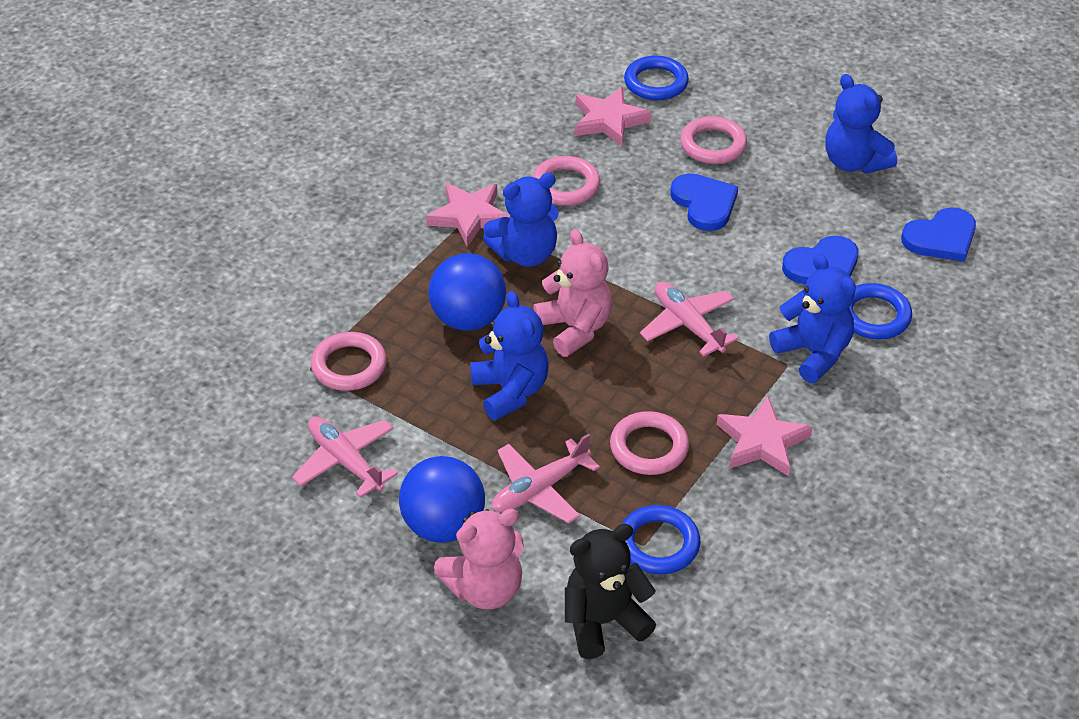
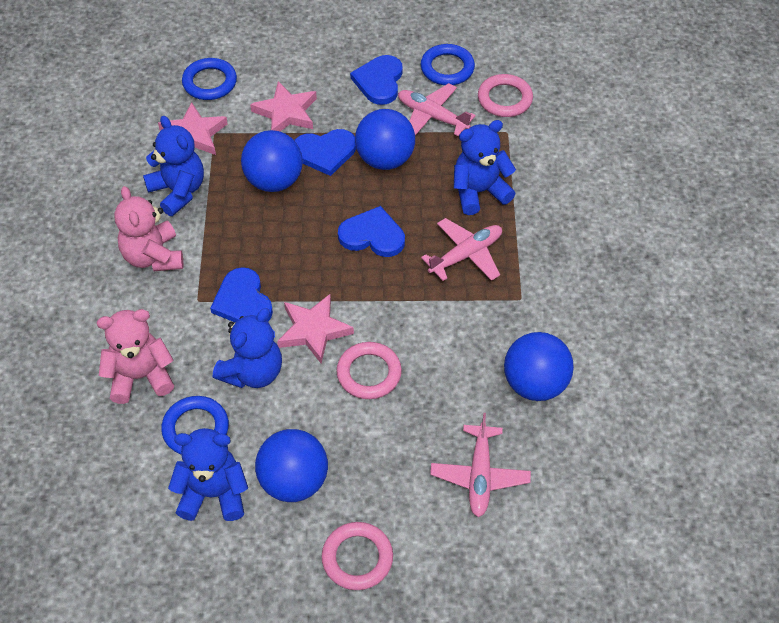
black teddy bear: 1 -> 0
blue ball: 2 -> 4
blue heart: 3 -> 4
pink ring: 4 -> 3

